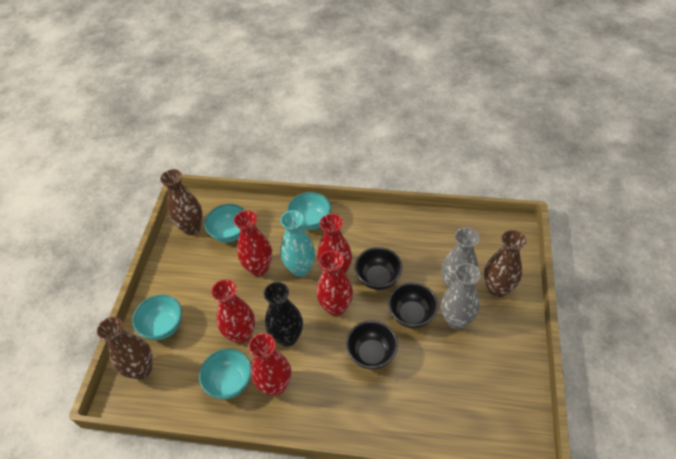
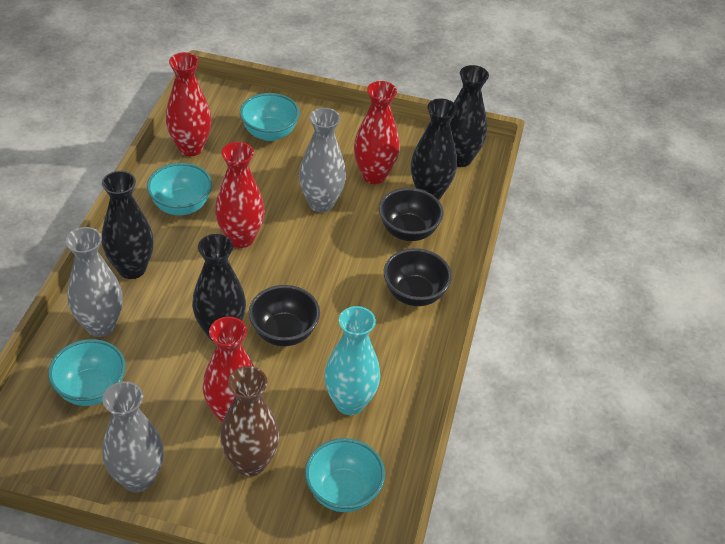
black vase: 1 -> 4
brown vase: 3 -> 1
grey vase: 2 -> 3
red vase: 5 -> 4

